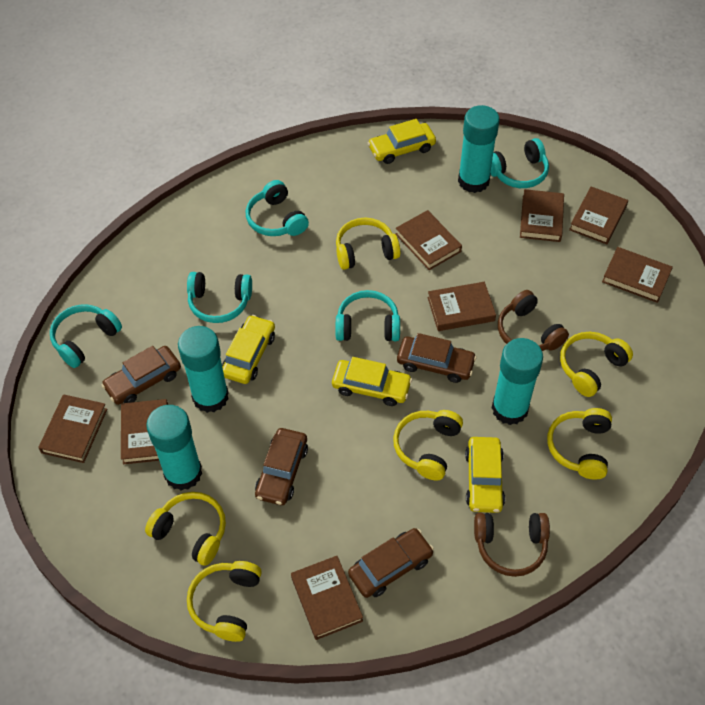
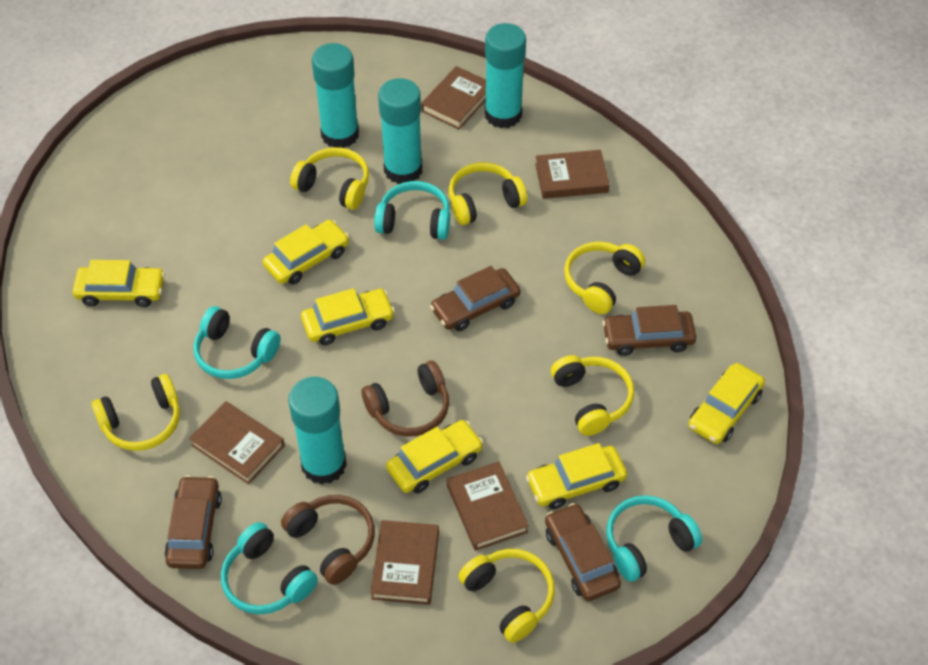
brown book: 8 -> 5
turquoise headphones: 5 -> 4
yellow car: 4 -> 6

